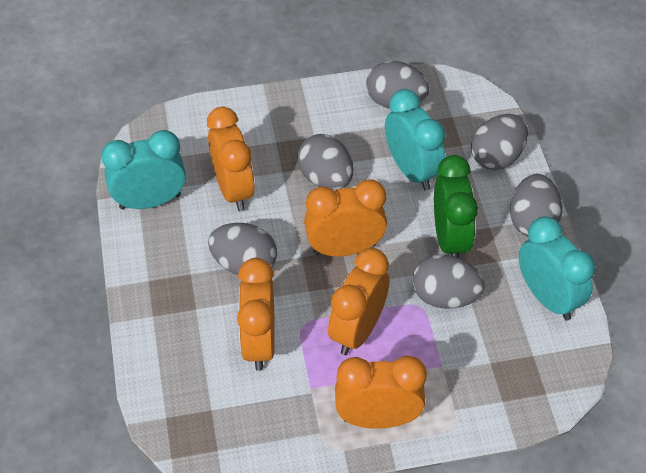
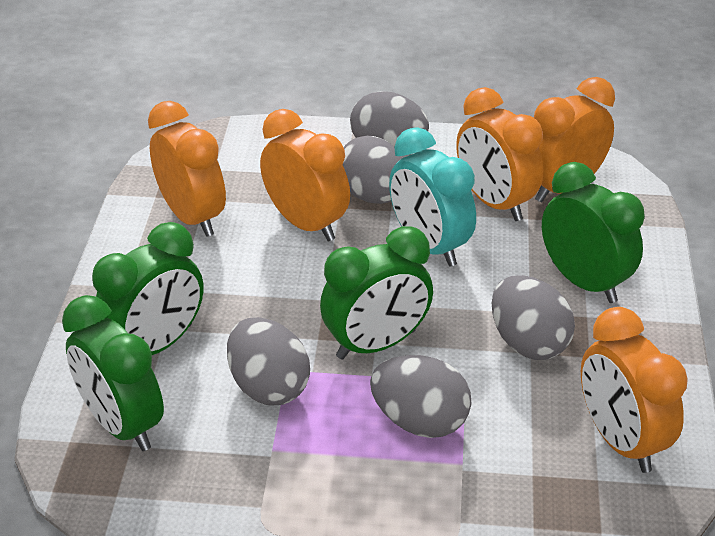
green clock: 1 -> 4
grey egg: 6 -> 5
turquoise clock: 3 -> 1

